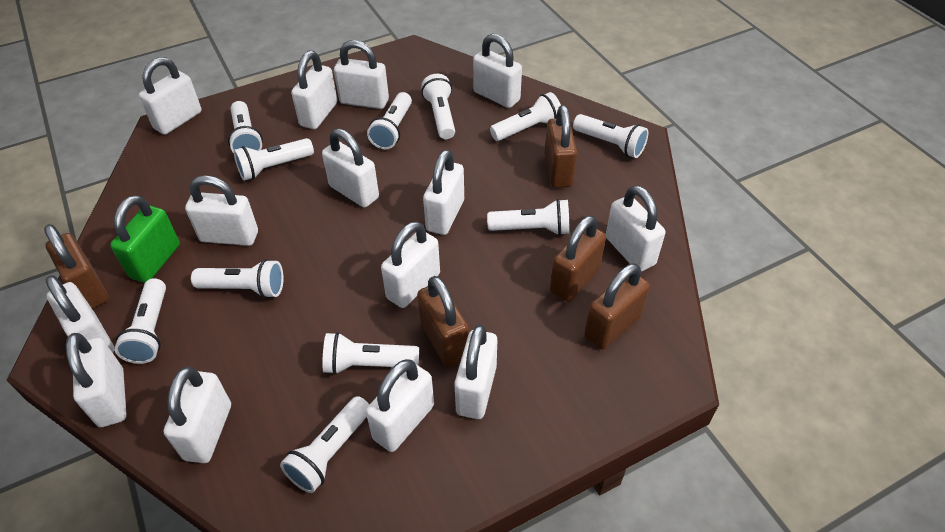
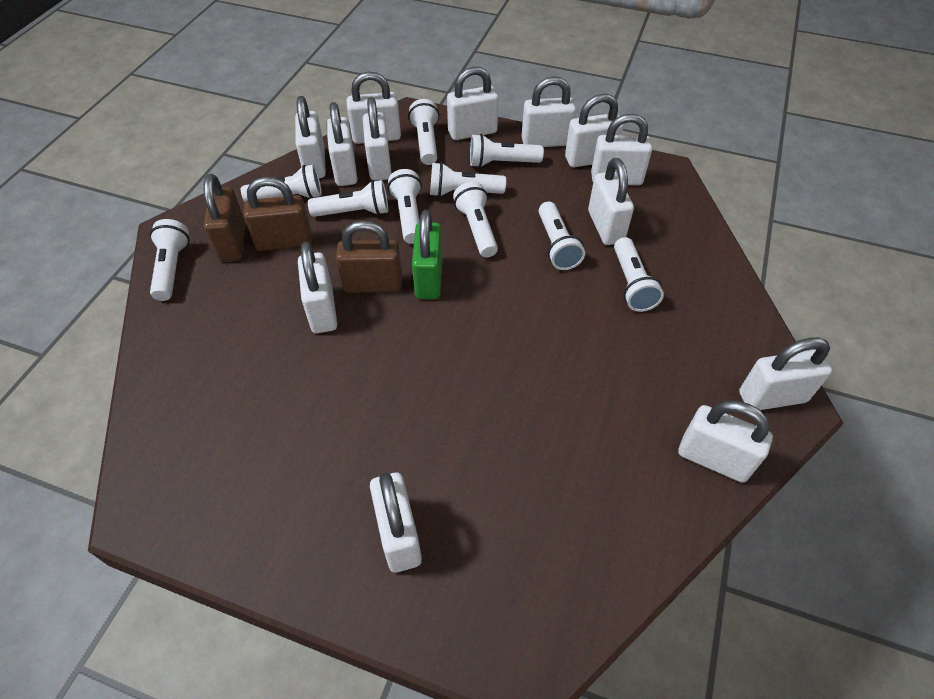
brown padlock: 5 -> 3
white flashlight: 11 -> 10
white padlock: 14 -> 13

